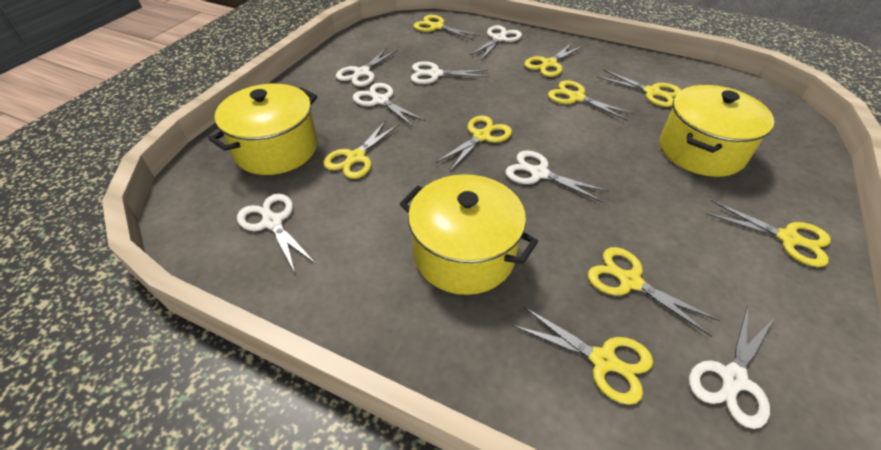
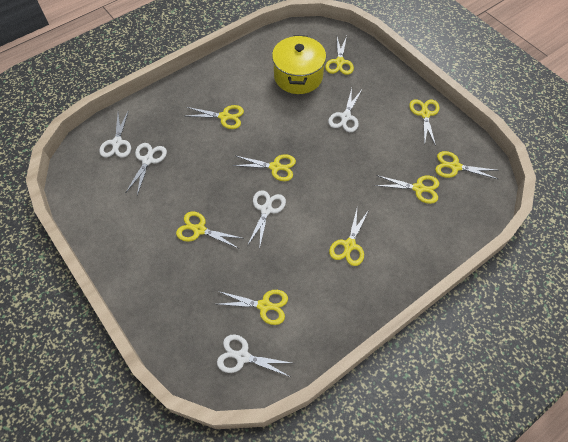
white scissors: 7 -> 5
yellow pot: 3 -> 1

